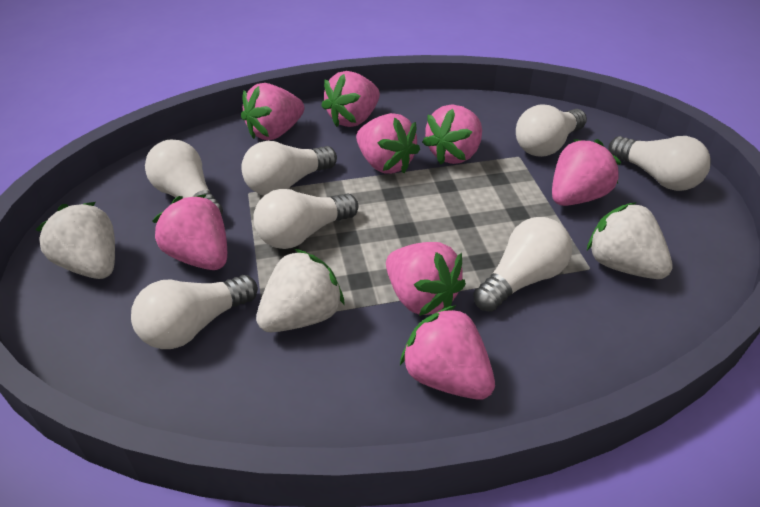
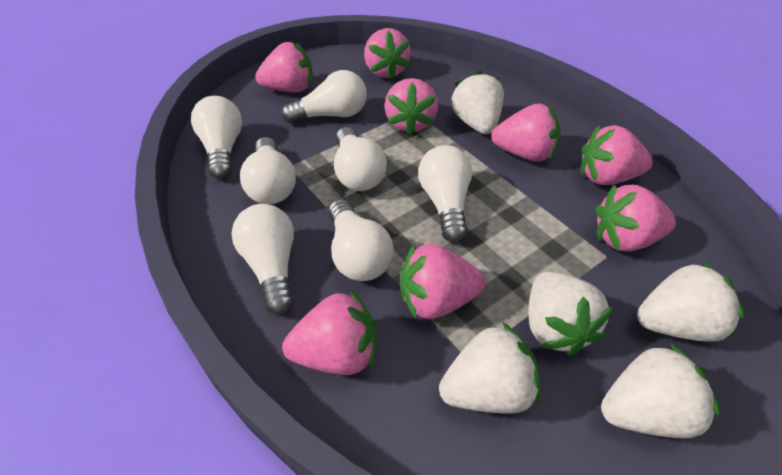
white strawberry: 3 -> 5

